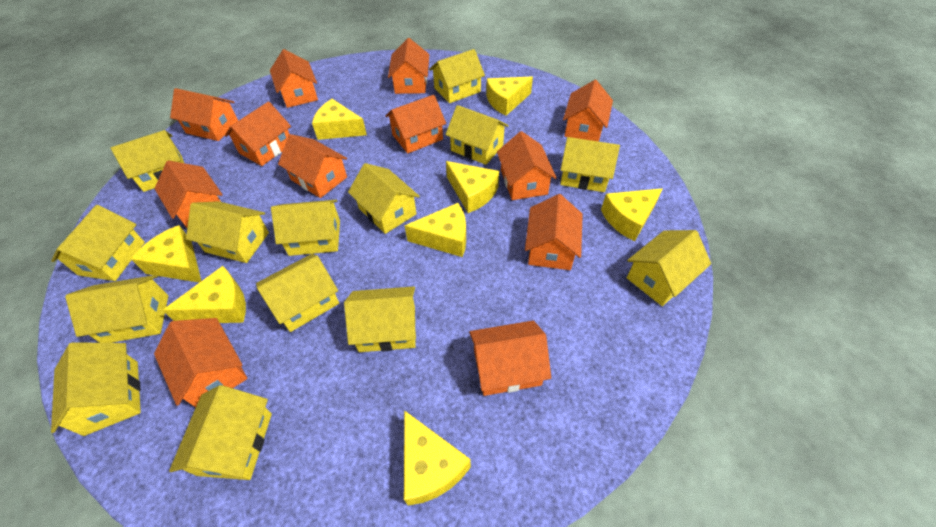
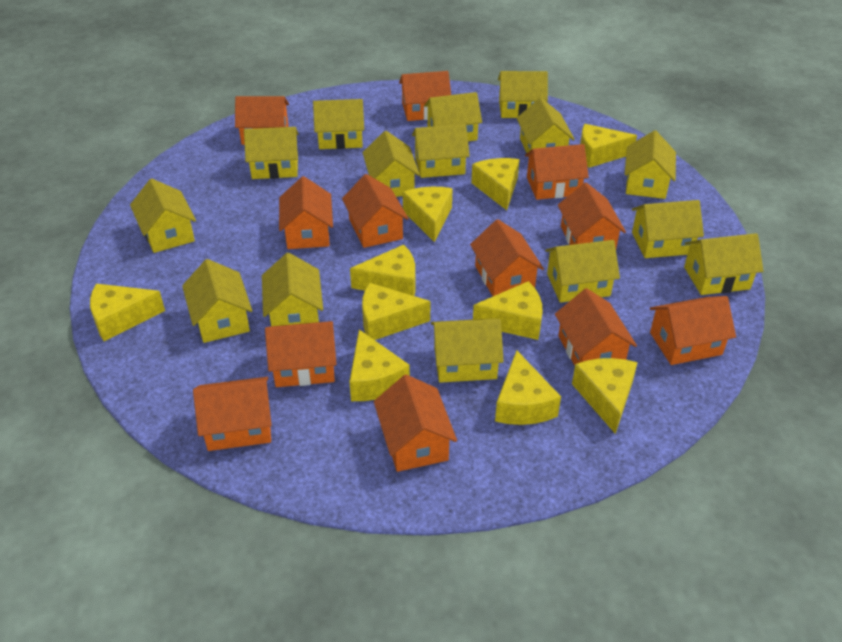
yellow cheese: 8 -> 10
yellow house: 14 -> 15

